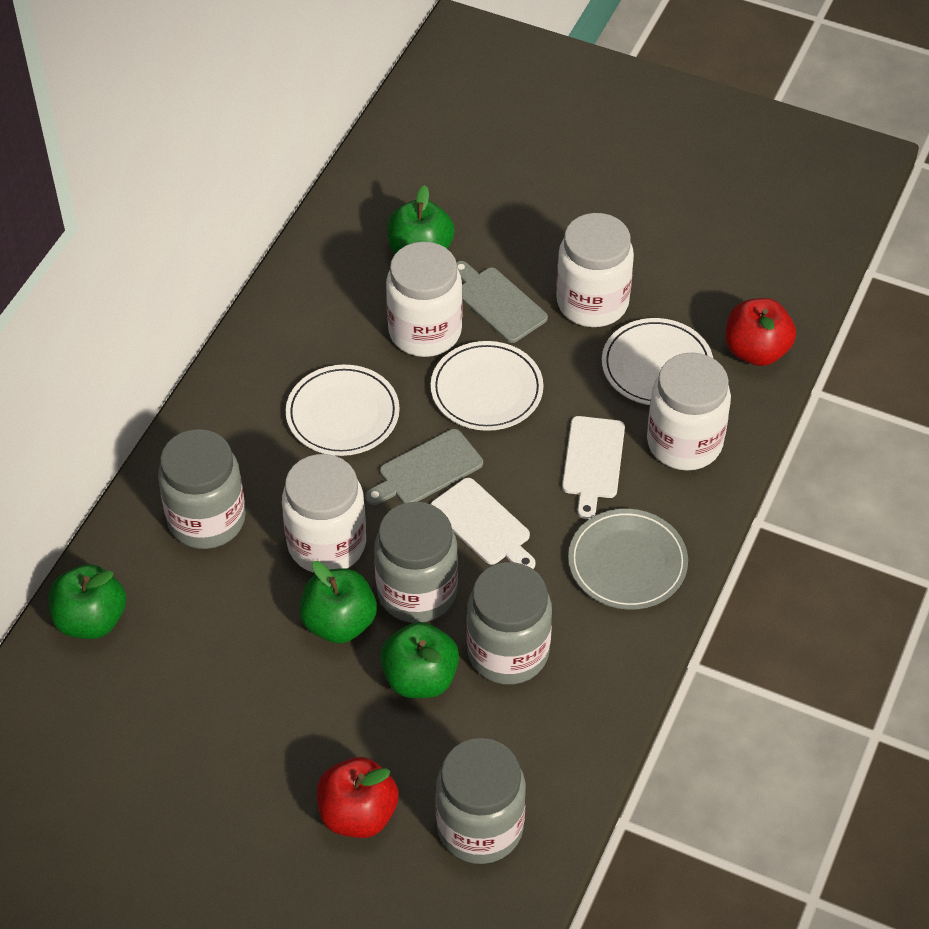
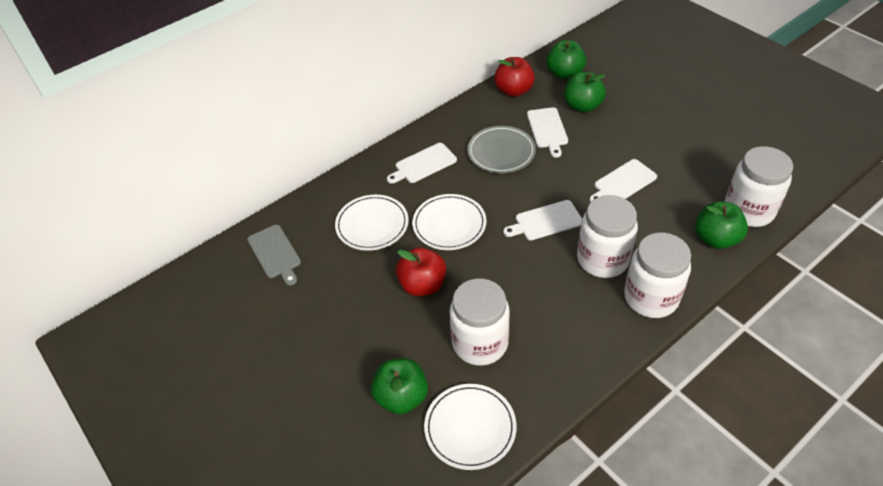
grey cutting board: 2 -> 1
grey jar: 4 -> 0
white cutting board: 2 -> 4

